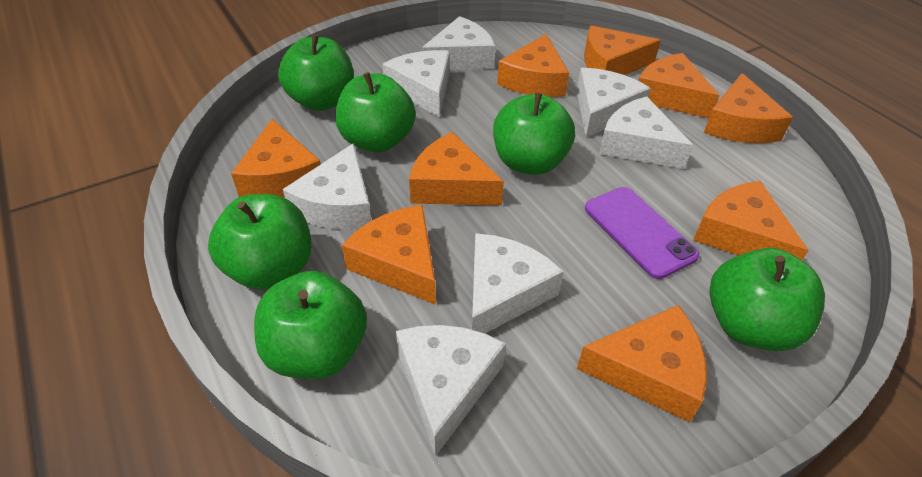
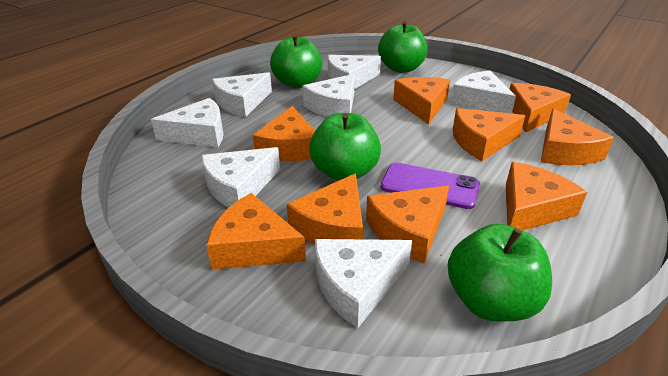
green apple: 6 -> 4

